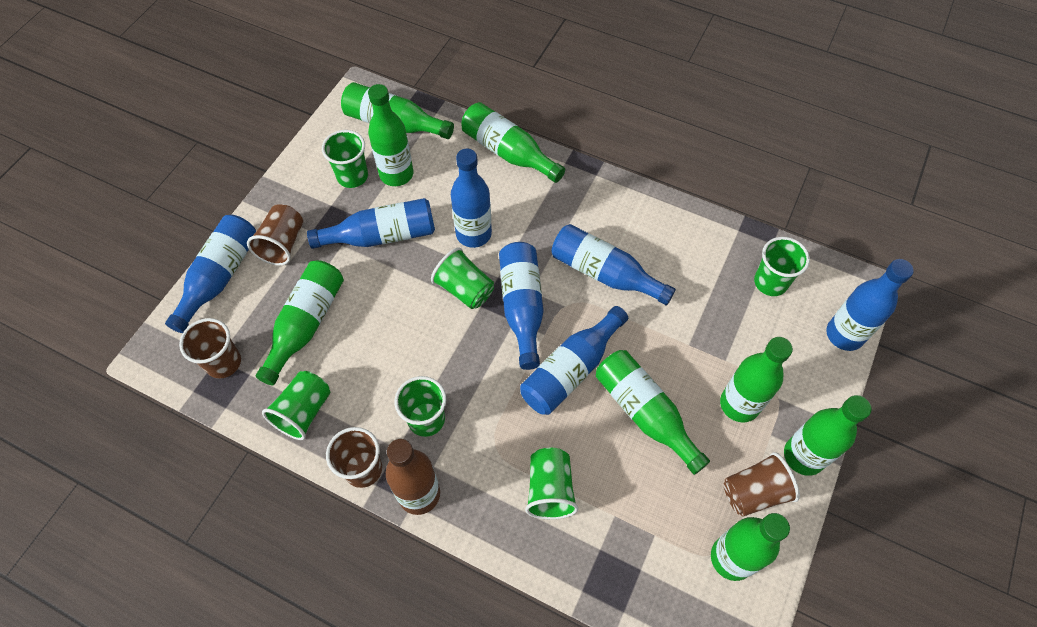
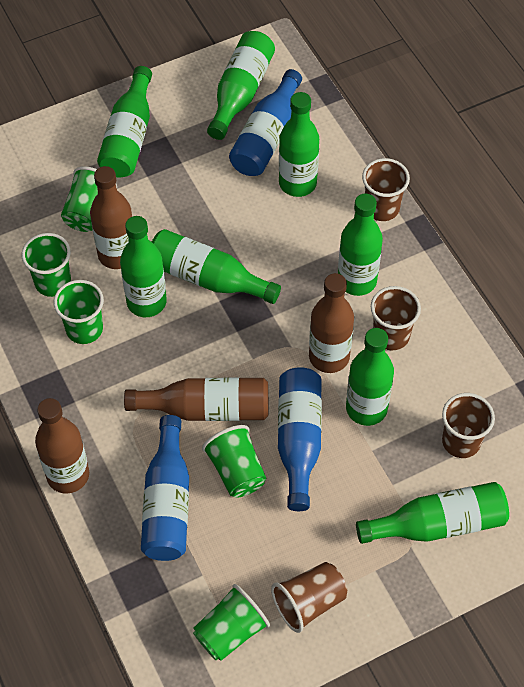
blue bottle: 7 -> 3
brown bottle: 1 -> 4
green cup: 6 -> 5

